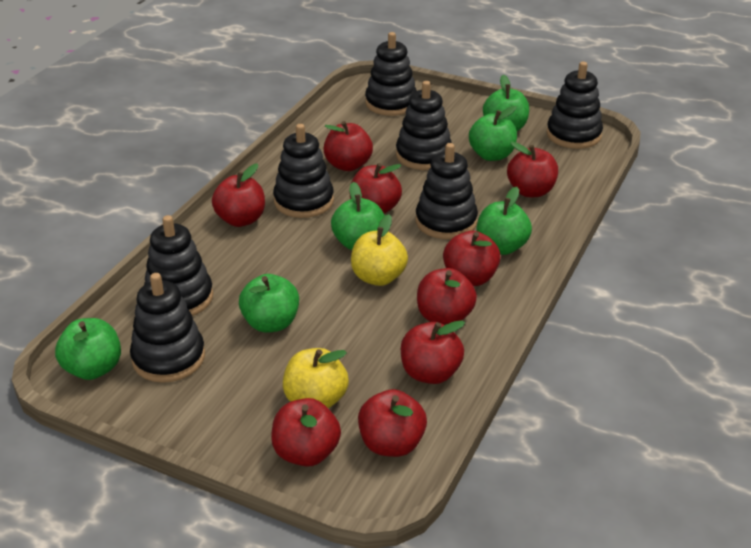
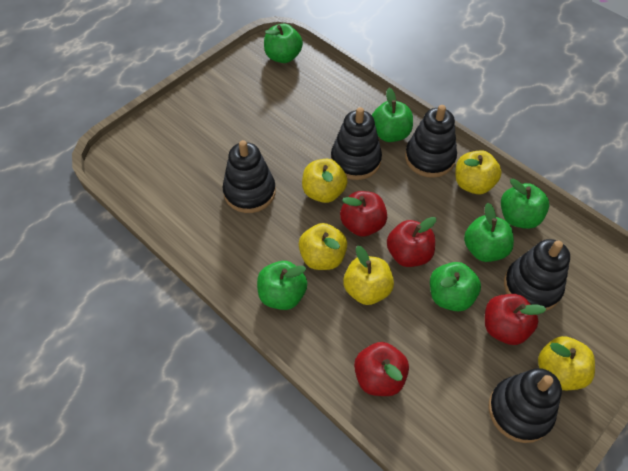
black stacking toy: 7 -> 5
red apple: 9 -> 4
yellow apple: 2 -> 5

